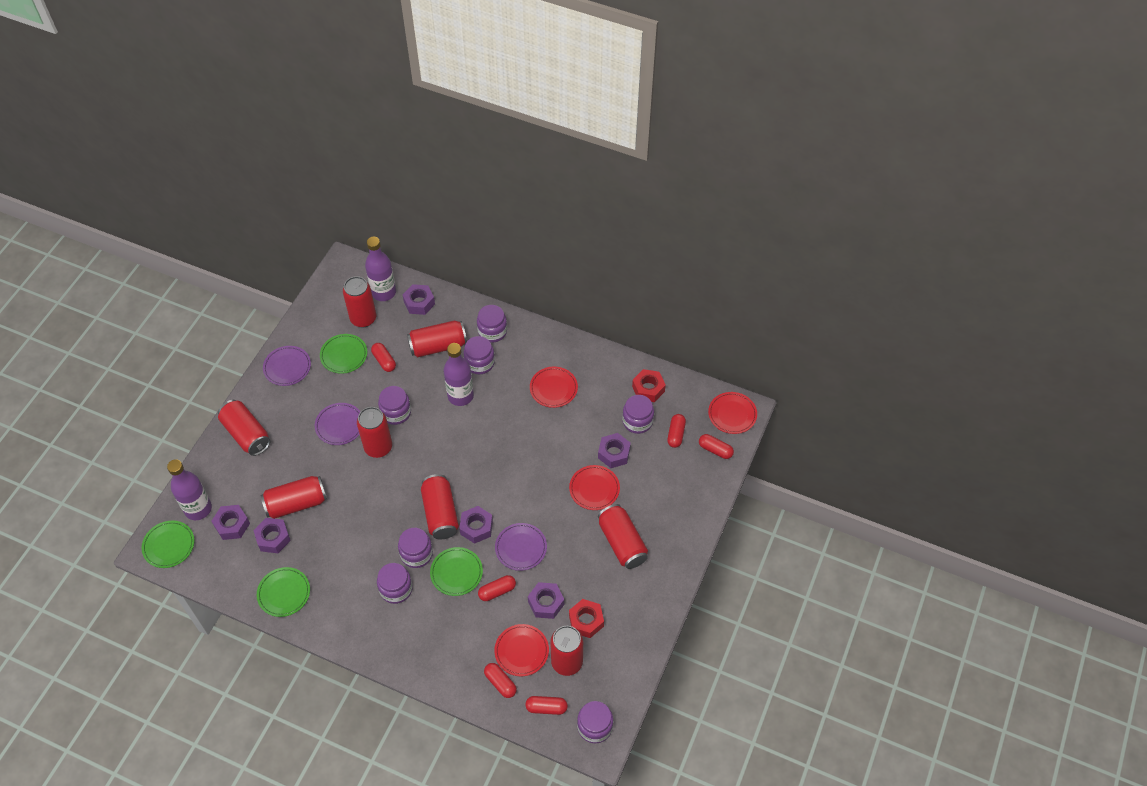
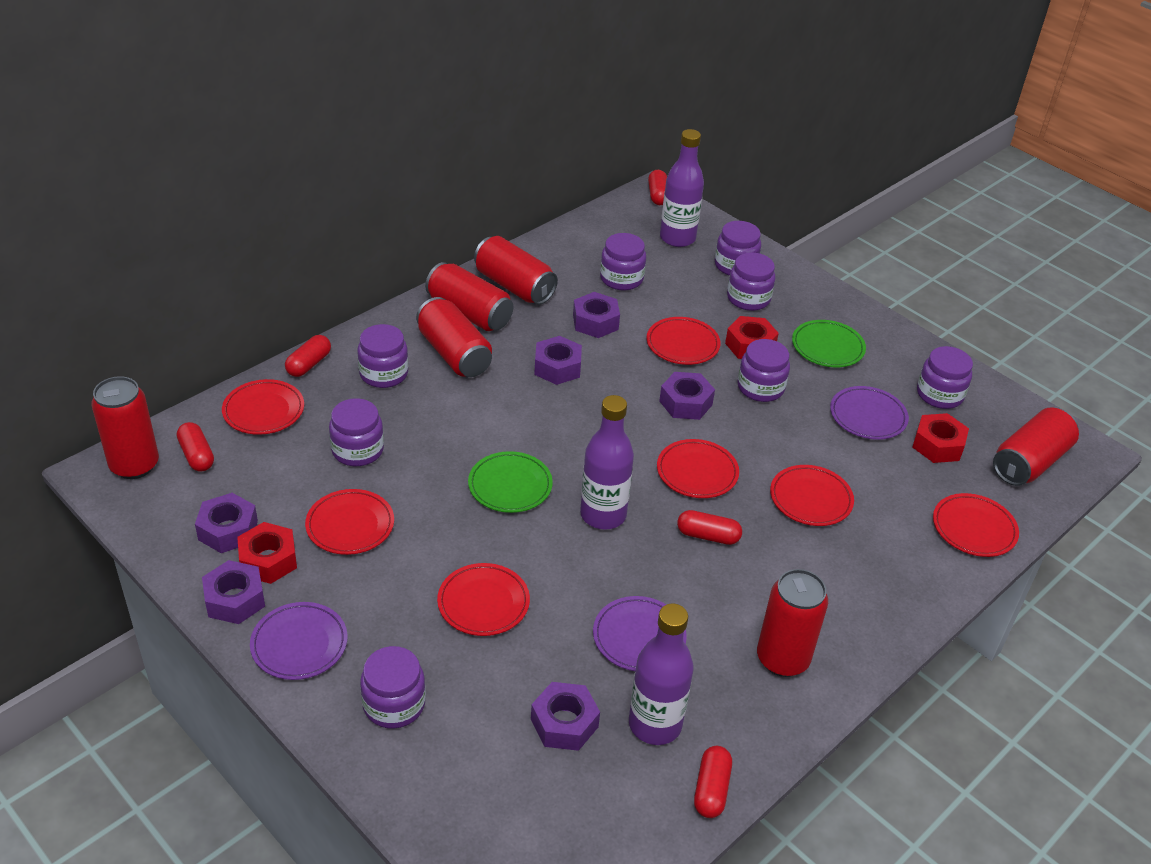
green plate: 4 -> 2
purple jar: 7 -> 8
red can: 8 -> 6
red capsule: 6 -> 5
red nut: 2 -> 3
red plate: 4 -> 7

